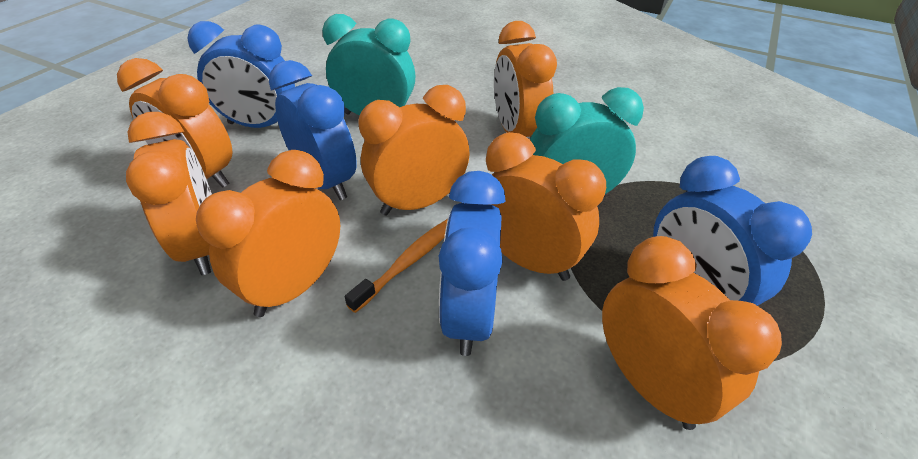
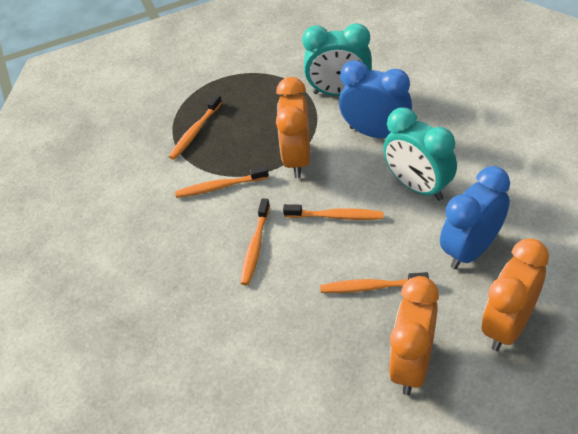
blue clock: 4 -> 2
orange clock: 7 -> 3
orange toothbrush: 1 -> 5

